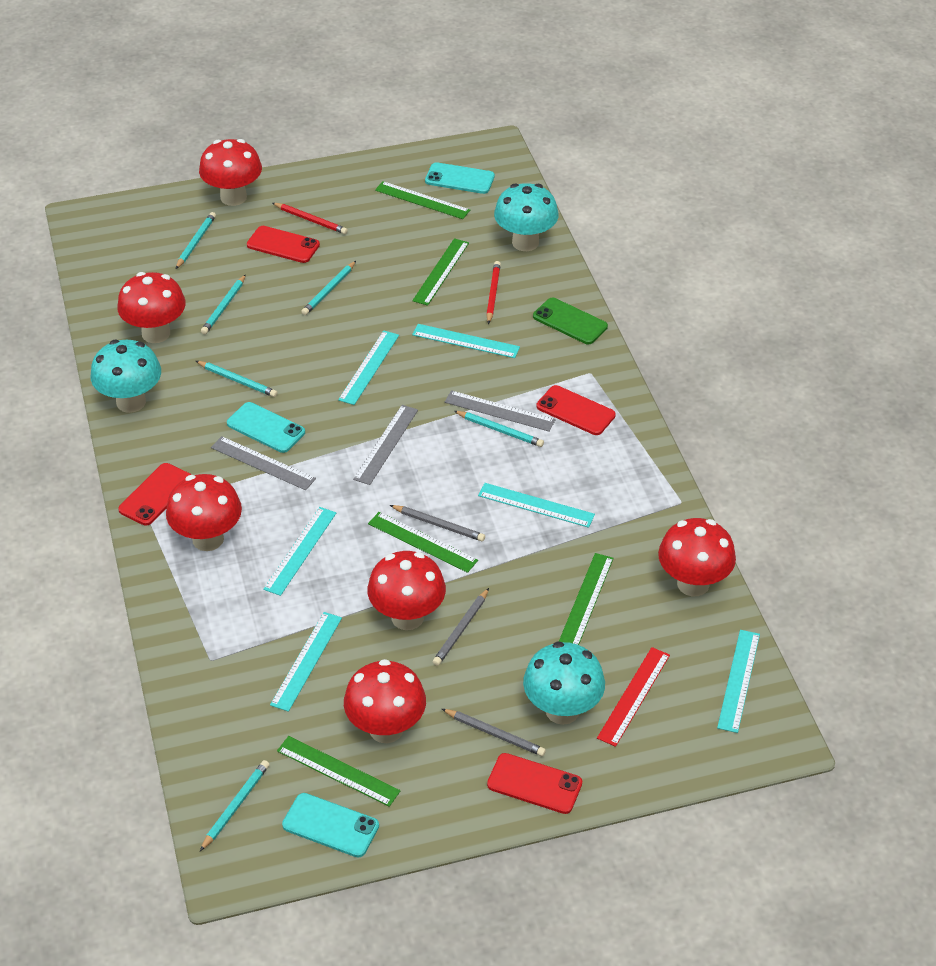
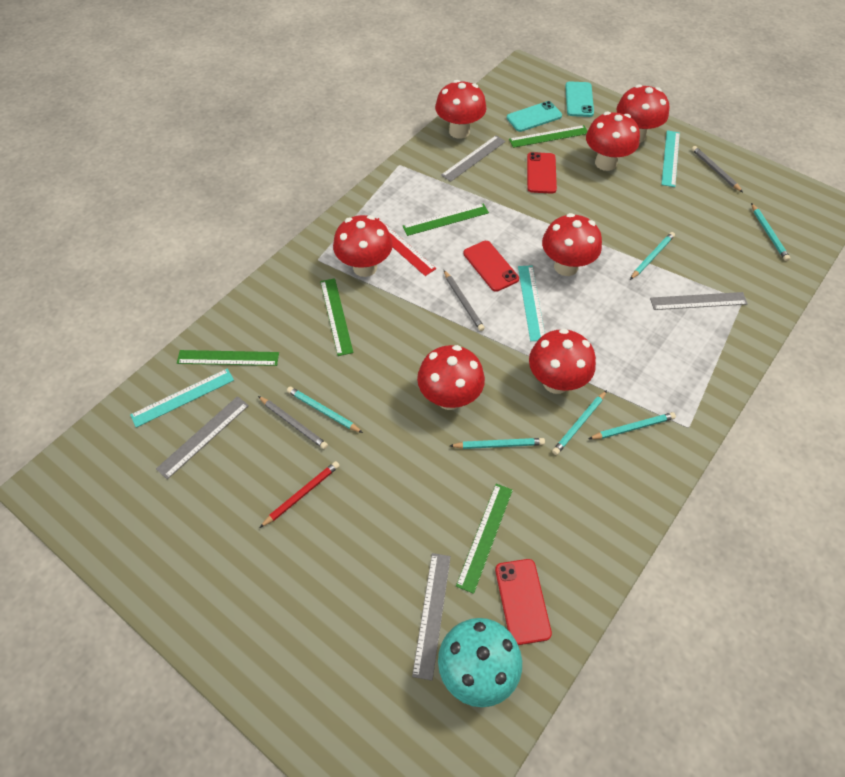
green phone: 1 -> 0
grey ruler: 3 -> 4
red mushroom: 6 -> 7
red pencil: 2 -> 1
red phone: 4 -> 3
turquoise mushroom: 3 -> 1
turquoise phone: 3 -> 2
turquoise ruler: 6 -> 3

